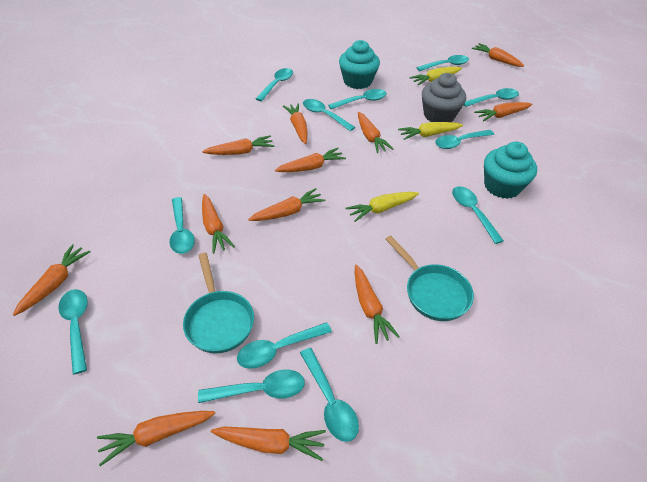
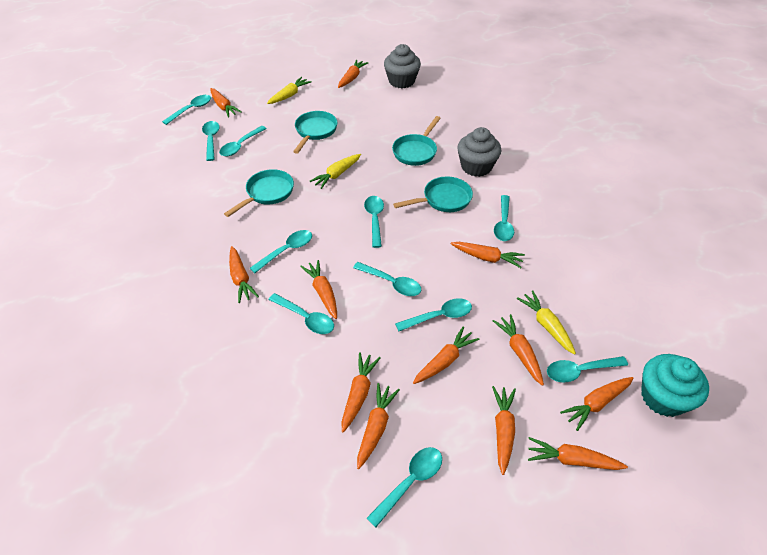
grey cupcake: 1 -> 2
turquoise cupcake: 2 -> 1
turquoise pan: 2 -> 4
turquoise spoon: 12 -> 11

